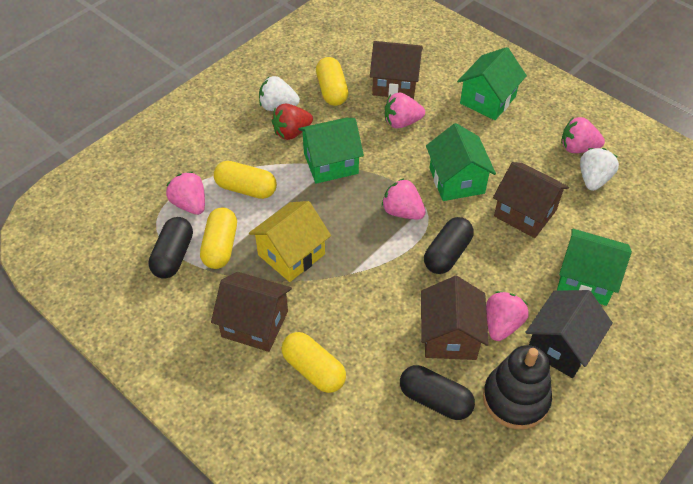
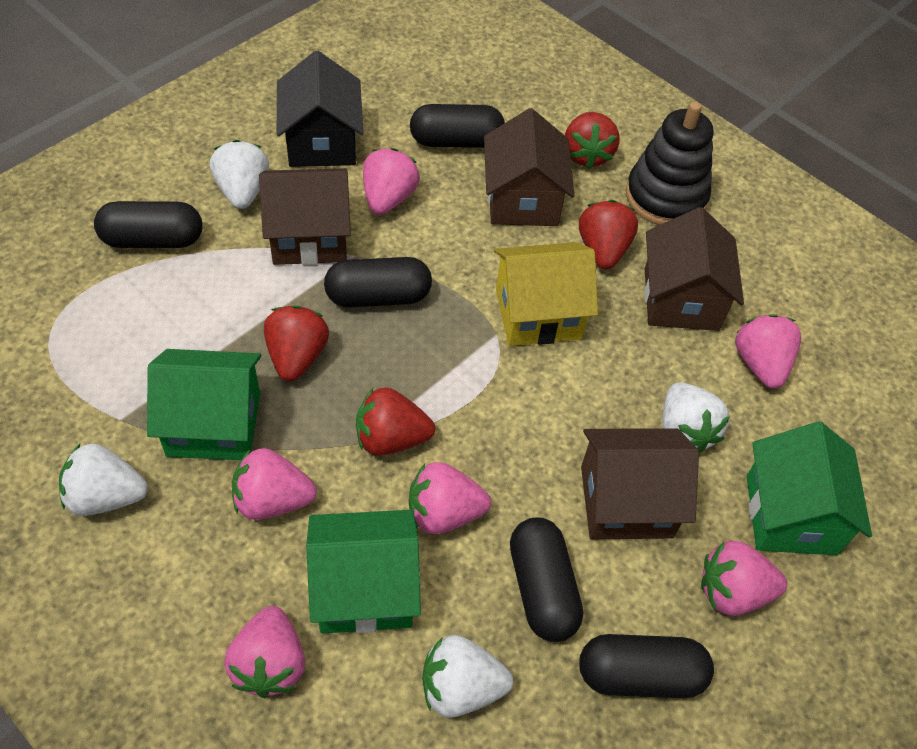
black capsule: 3 -> 5
green house: 4 -> 3
pink strawberry: 5 -> 6
red strawberry: 1 -> 4
white strawberry: 2 -> 4
yellow capsule: 4 -> 0

